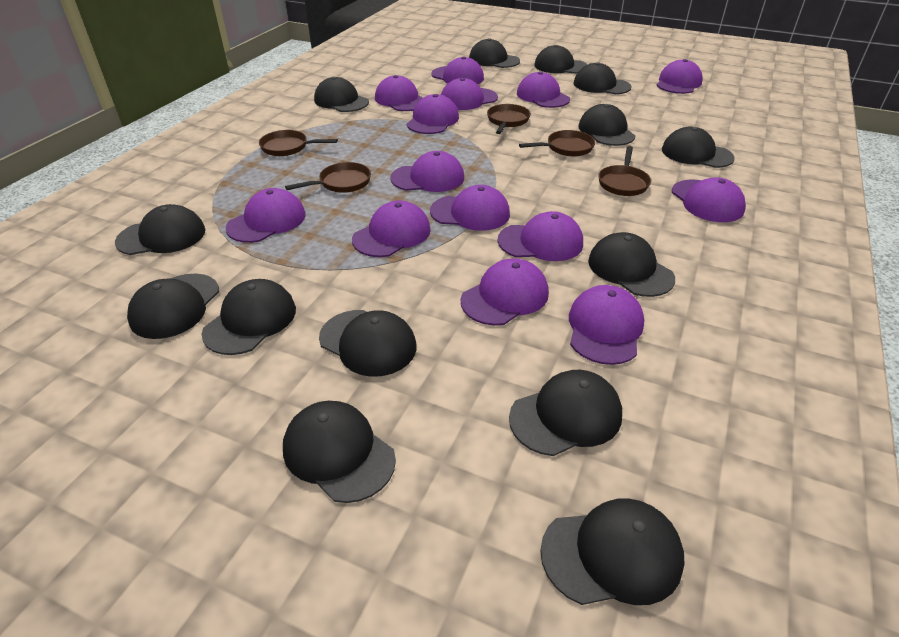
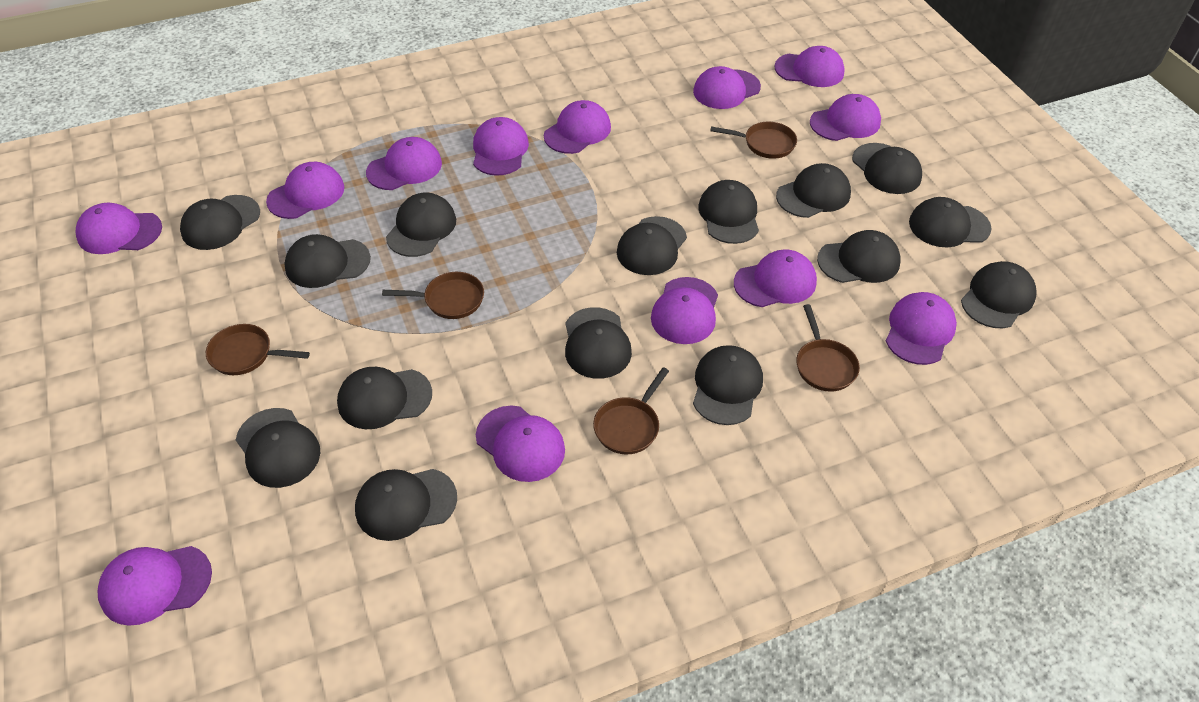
black cap: 14 -> 15
purple cap: 14 -> 13

